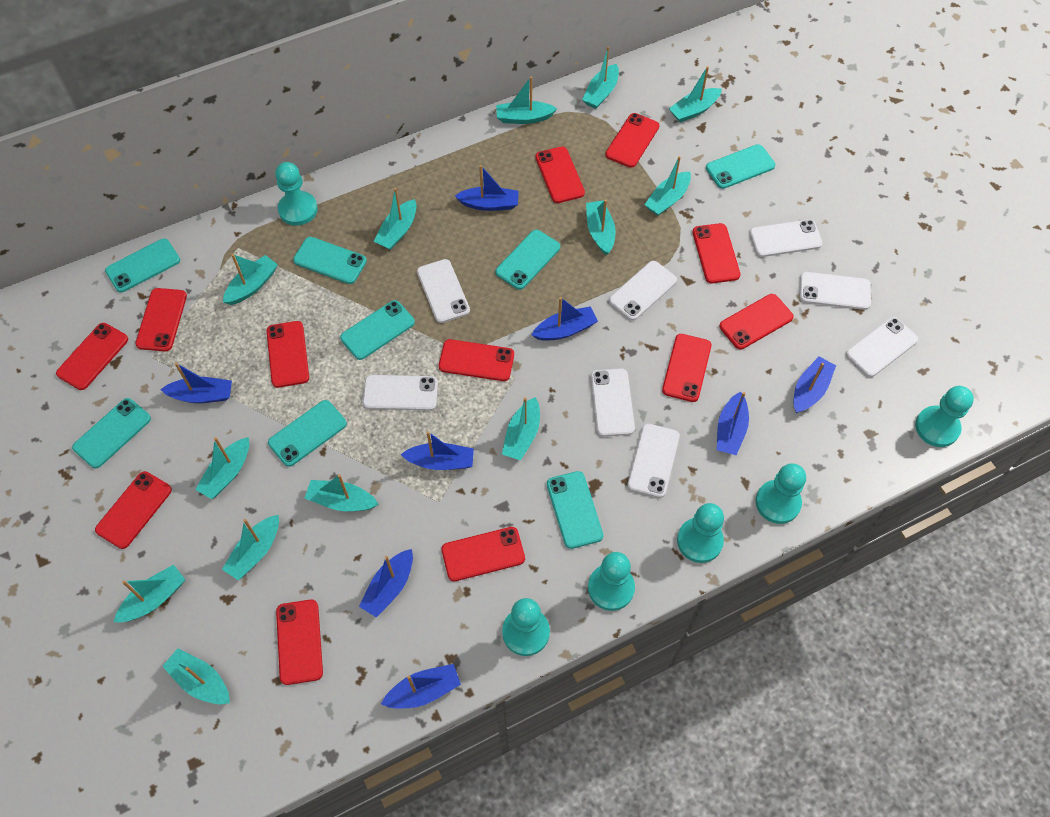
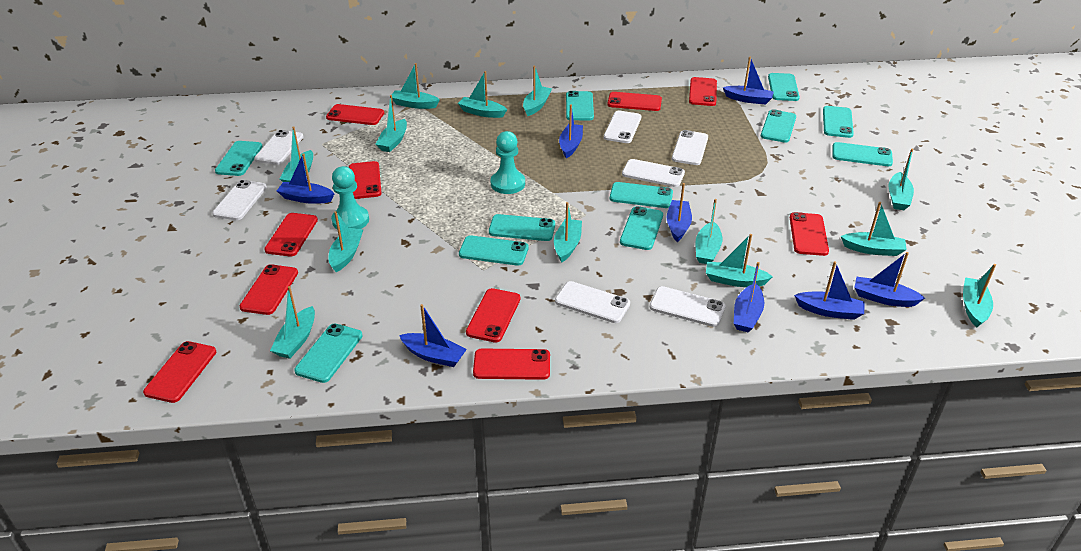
red phone: 12 -> 10
turquoise pawn: 6 -> 2
turquoise phone: 8 -> 11
white phone: 8 -> 7

